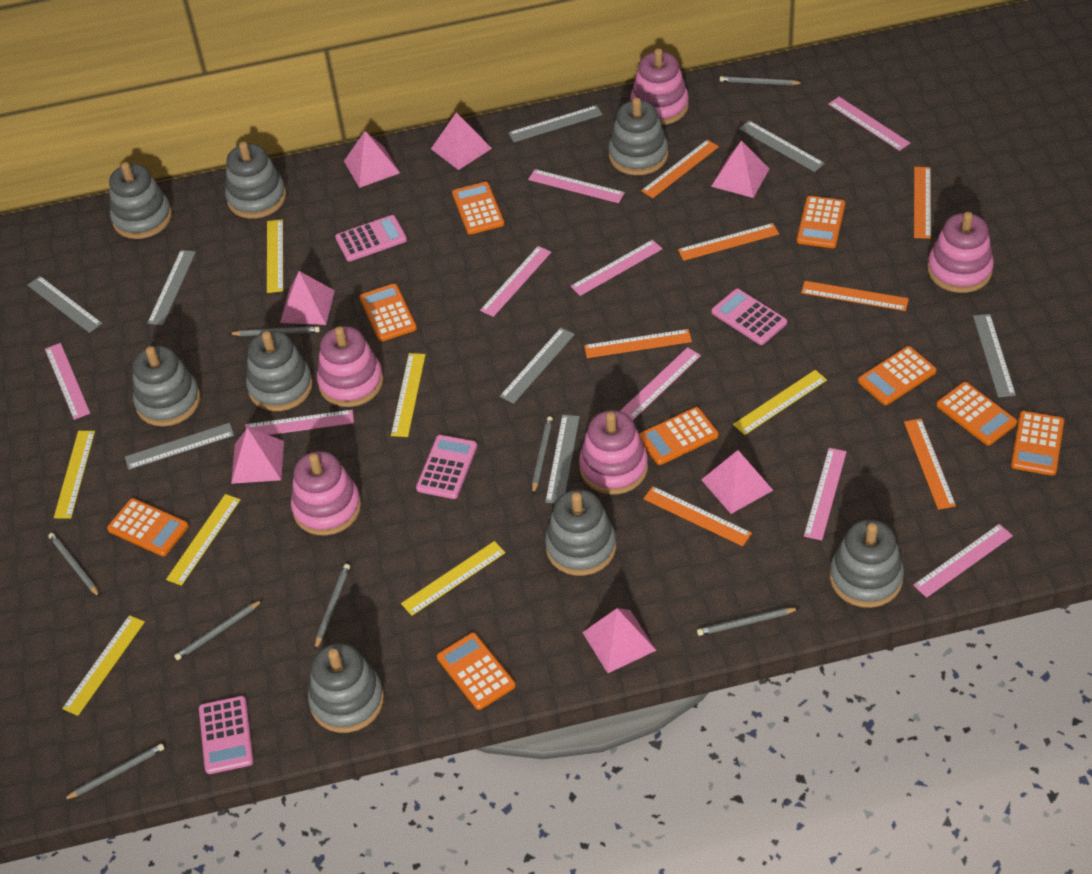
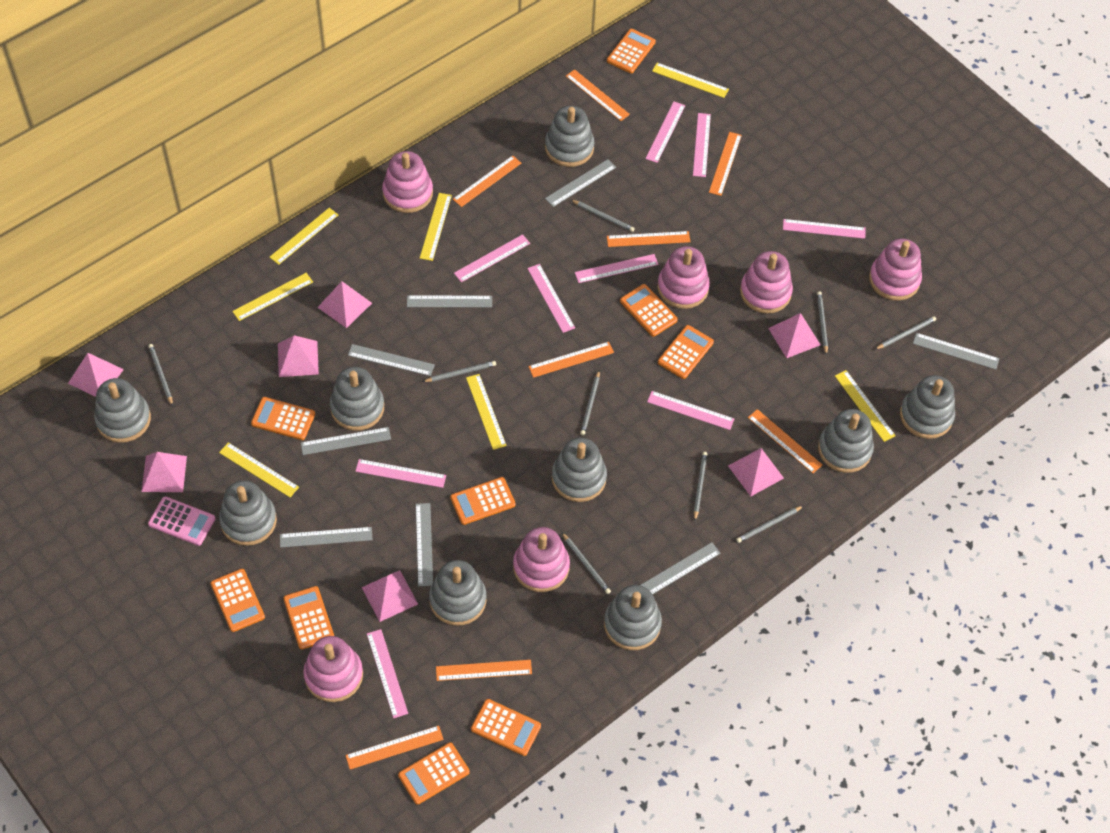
grey pencil: 8 -> 9
grey stacking toy: 8 -> 9
orange ruler: 7 -> 8
pink calculator: 4 -> 1
pink stacking toy: 5 -> 6

